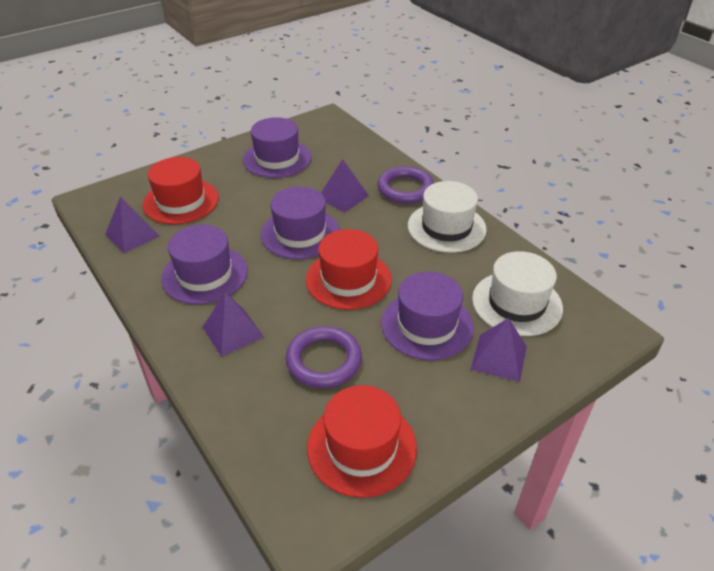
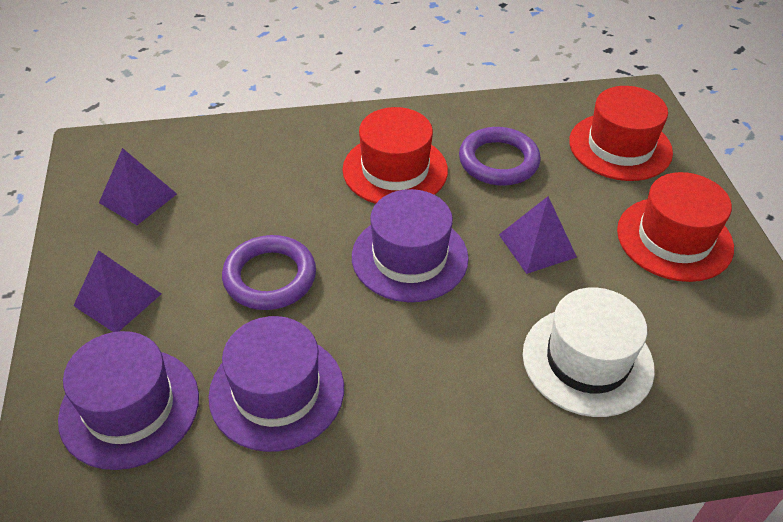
purple hat: 4 -> 3
purple pyramid: 4 -> 3
white hat: 2 -> 1

